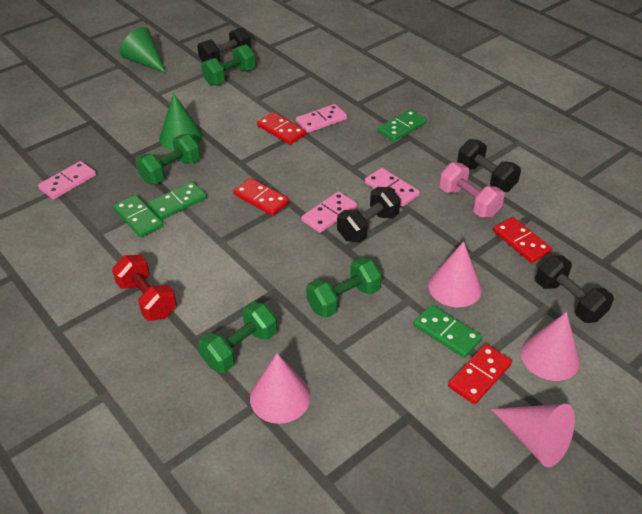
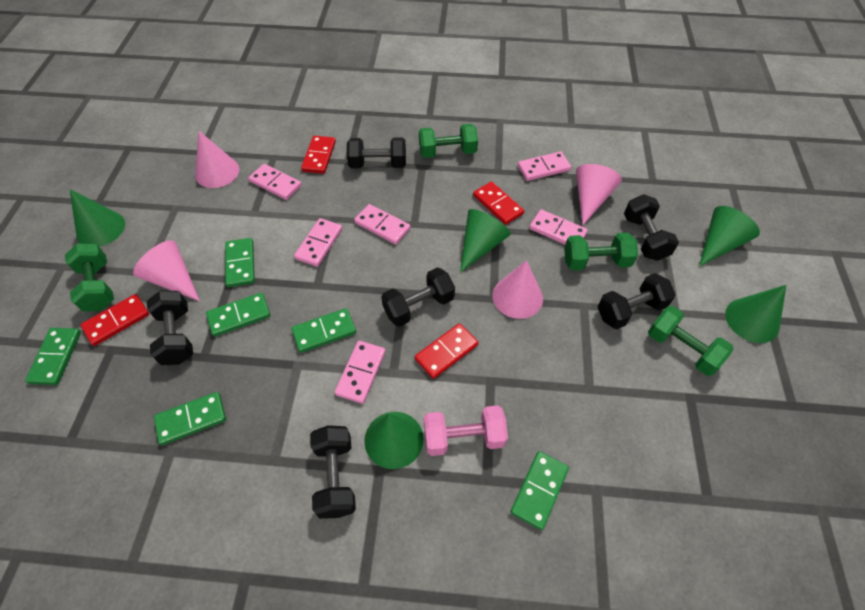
black dumbbell: 4 -> 6
green cone: 2 -> 5
green domino: 4 -> 6
pink domino: 4 -> 6
red dumbbell: 1 -> 0

